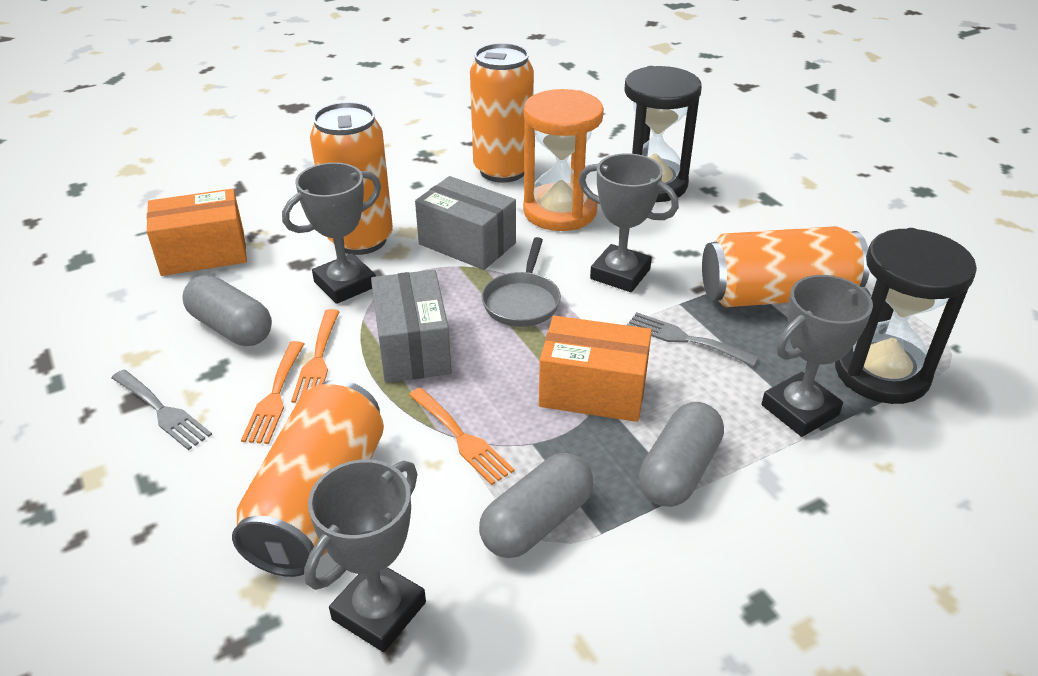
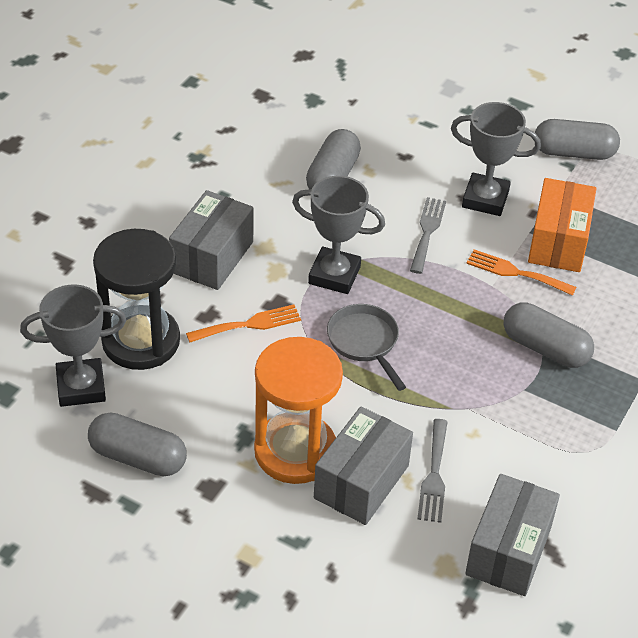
black hourglass: 2 -> 1
grey box: 2 -> 3
grey capsule: 3 -> 4
grey trophy: 4 -> 3
orange box: 2 -> 1
orange can: 4 -> 0
orange fork: 3 -> 2

